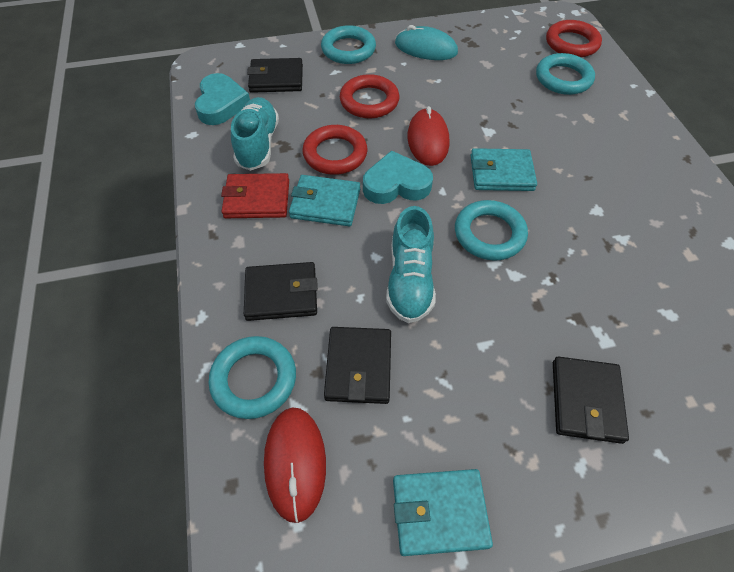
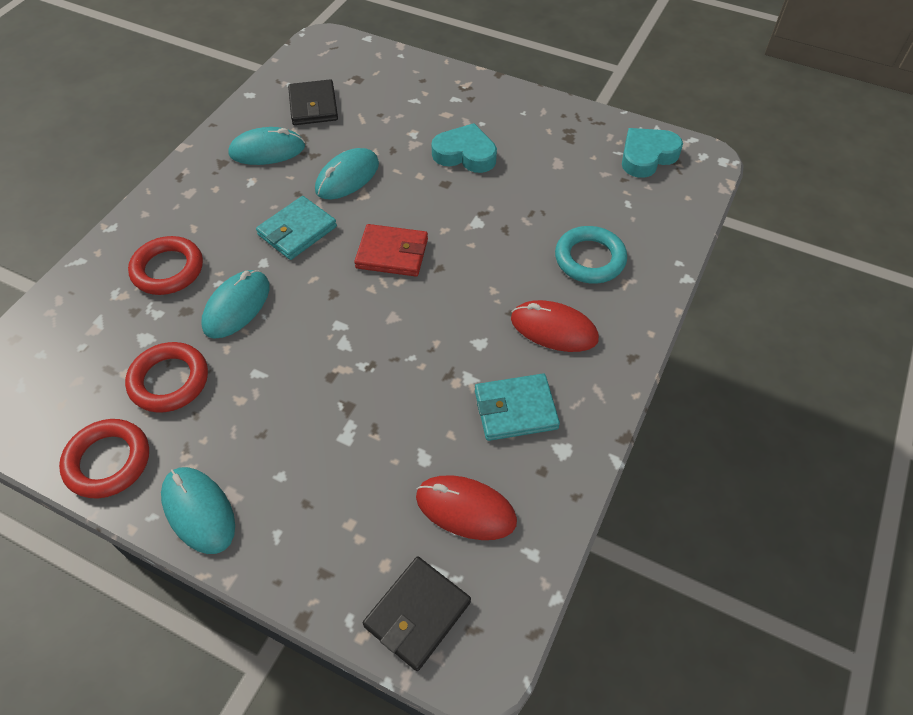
black wallet: 4 -> 2
turquoise mouse: 1 -> 4
turquoise ring: 4 -> 1
turquoise shoe: 2 -> 0
turquoise wallet: 3 -> 2

